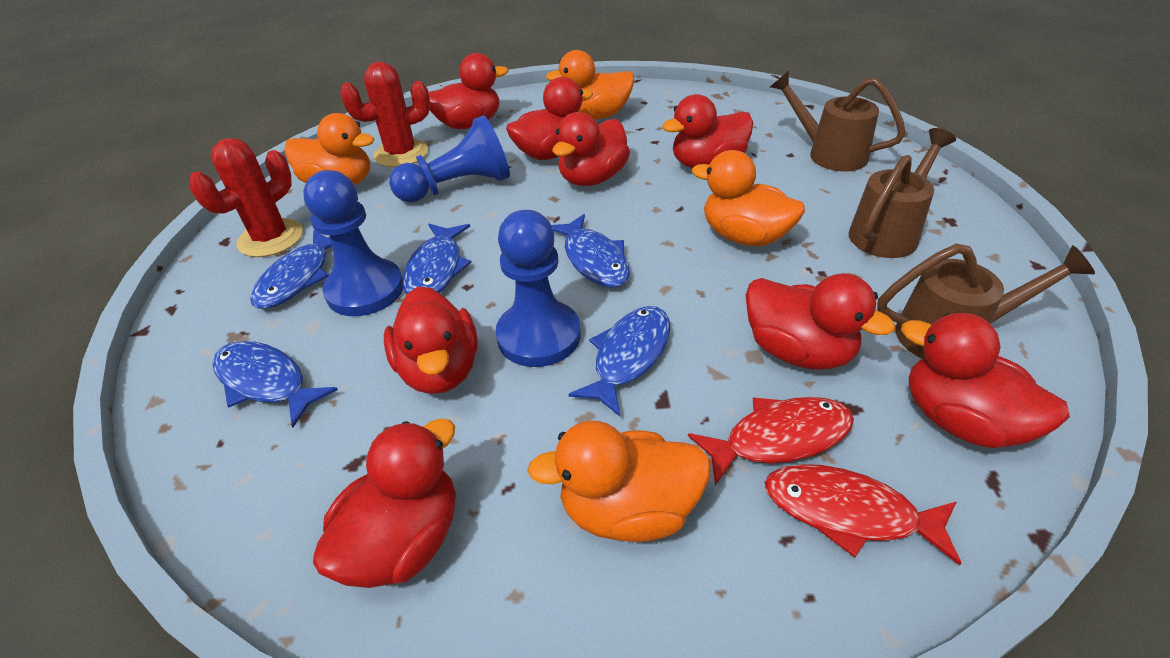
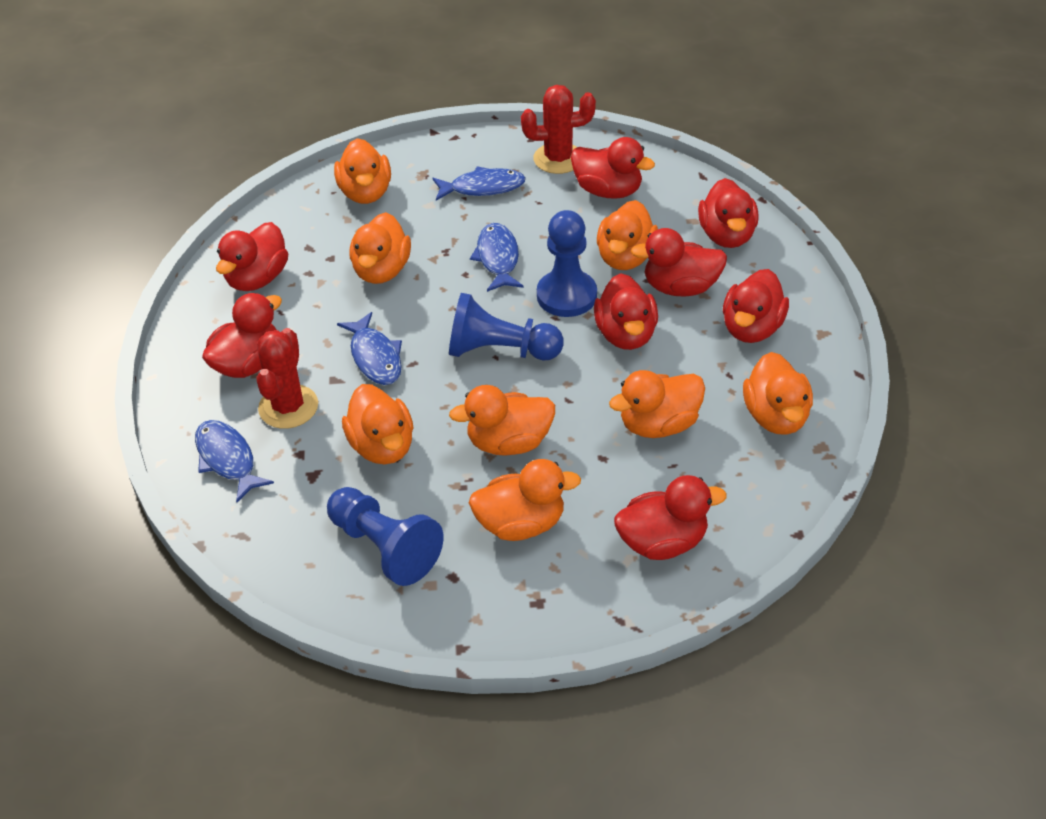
blue fish: 5 -> 4
brown watering can: 3 -> 0
orange duck: 4 -> 8
red fish: 2 -> 0

